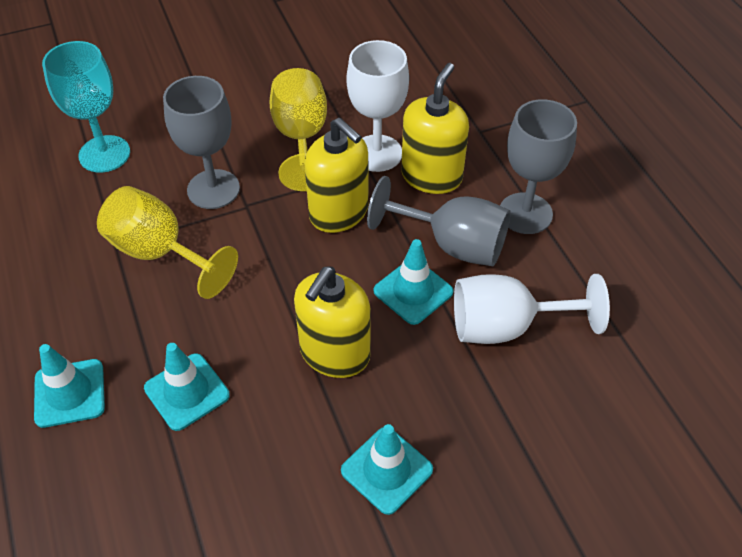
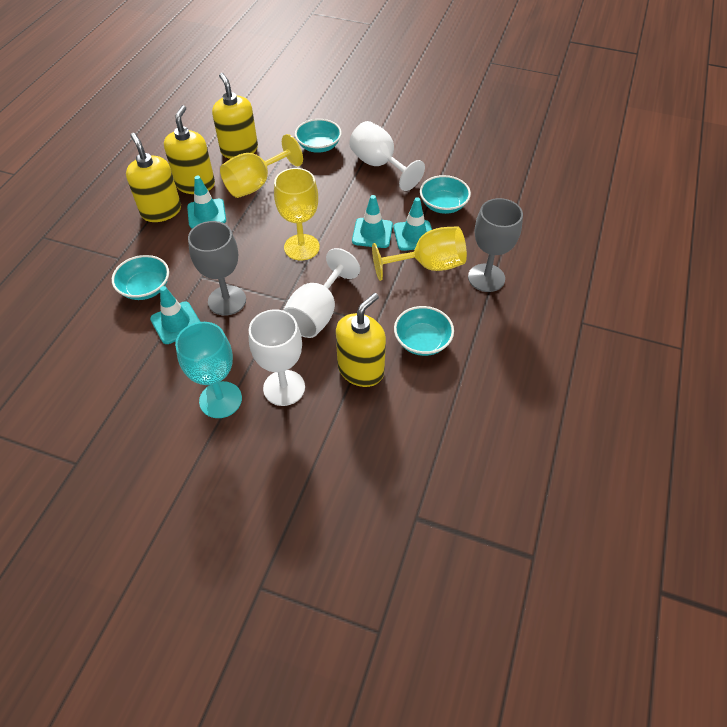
grey goblet: 3 -> 2
turquoise bowl: 0 -> 4
white goblet: 2 -> 3
yellow goblet: 2 -> 3
yellow soap dispenser: 3 -> 4

